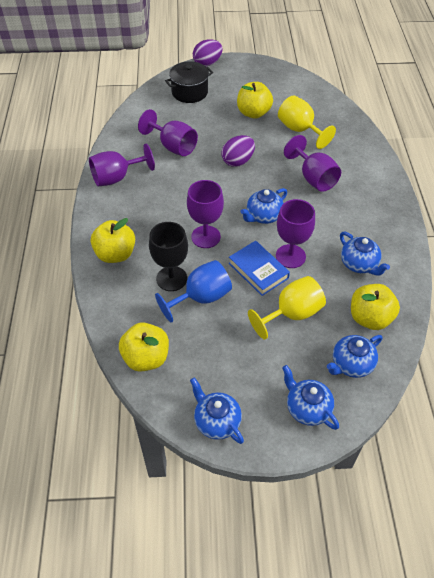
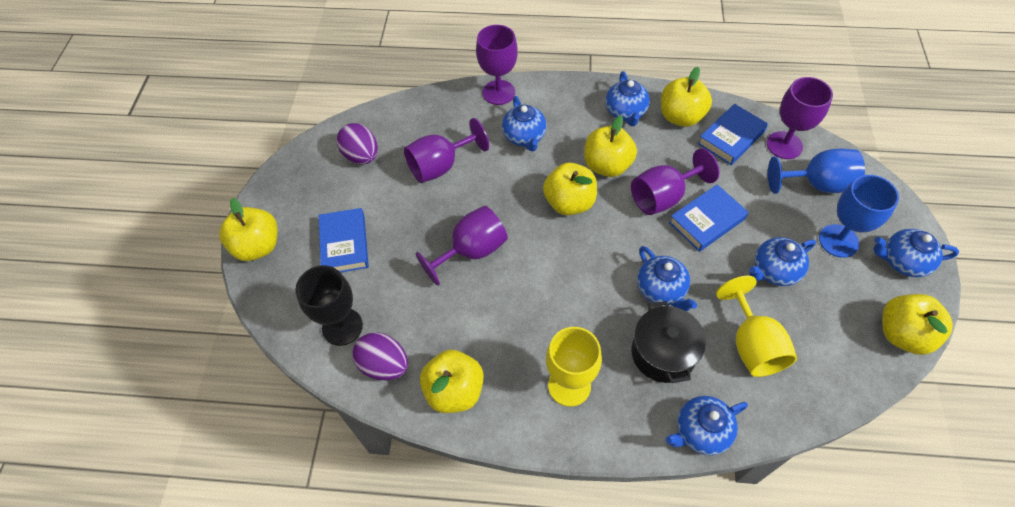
blue book: 1 -> 3
blue goblet: 1 -> 2
blue teapot: 5 -> 6
yellow apple: 4 -> 6

